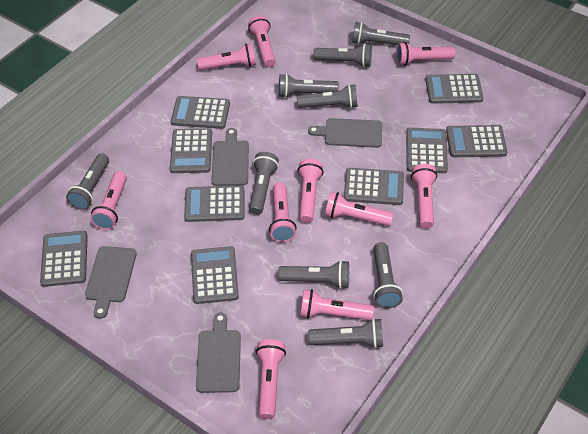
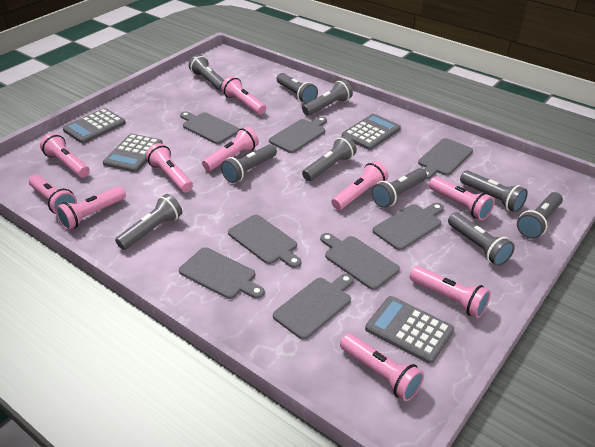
grey calculator: 9 -> 4
grey cutting board: 4 -> 8
grey flashlight: 9 -> 10

